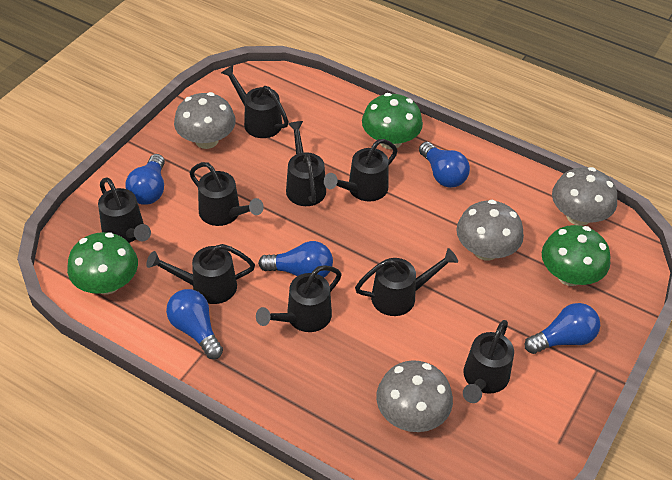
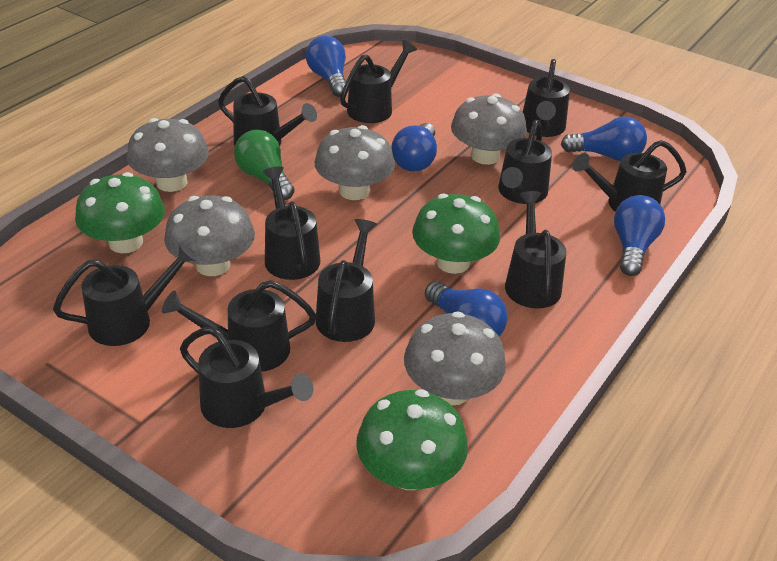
black watering can: 9 -> 11
green light bulb: 0 -> 1
grey mushroom: 4 -> 5

